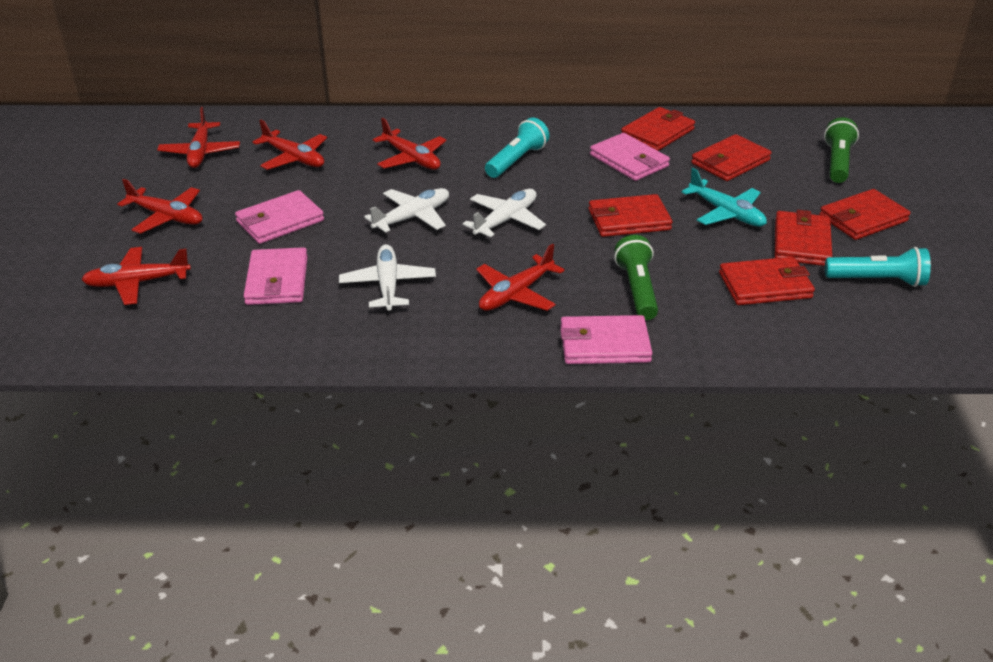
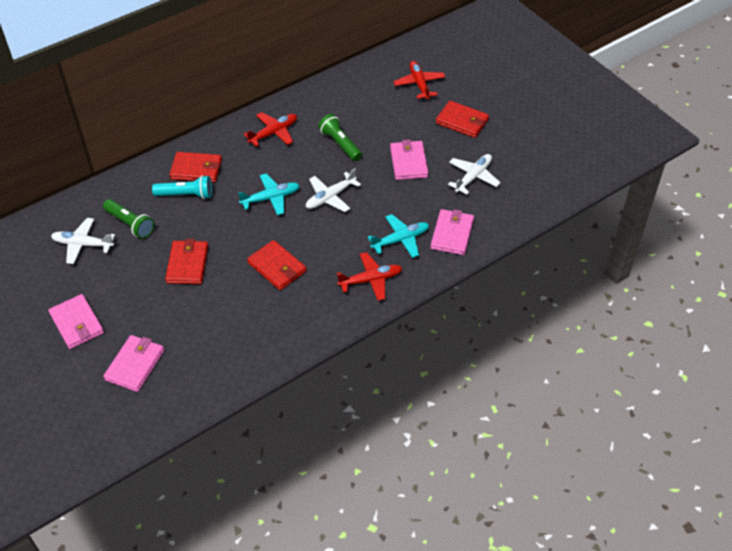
red plane: 6 -> 3
red wallet: 6 -> 4
turquoise flashlight: 2 -> 1
turquoise plane: 1 -> 2

